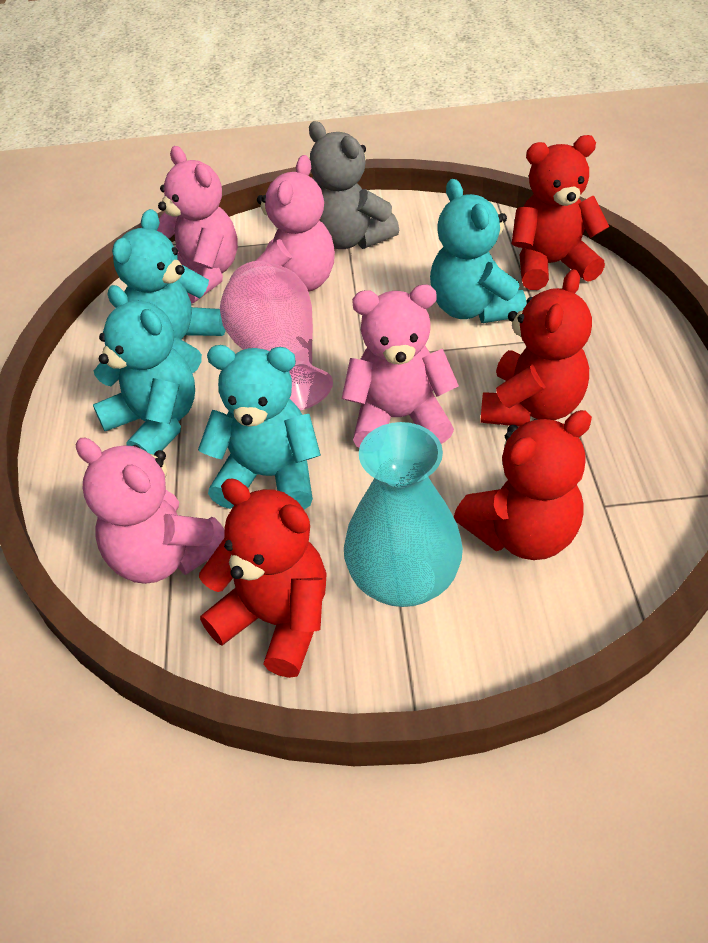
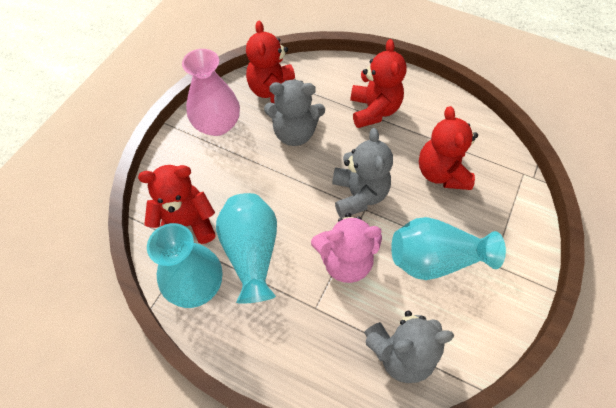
grey teddy bear: 1 -> 3
pink teddy bear: 4 -> 1
turquoise teddy bear: 4 -> 0
turquoise vase: 1 -> 3

